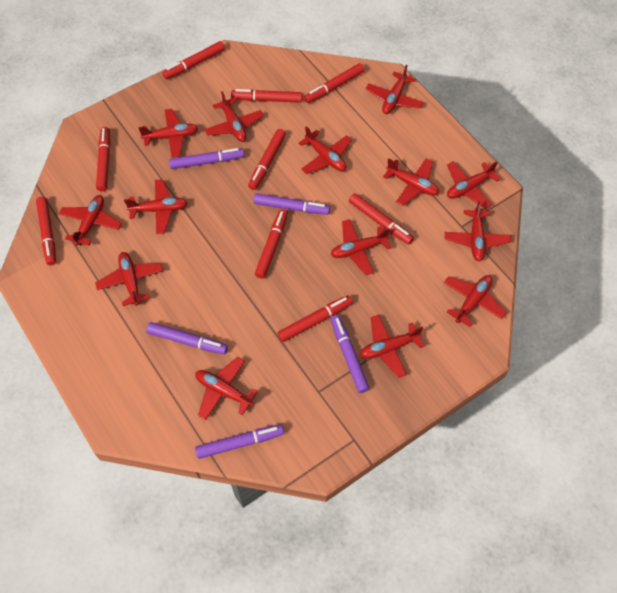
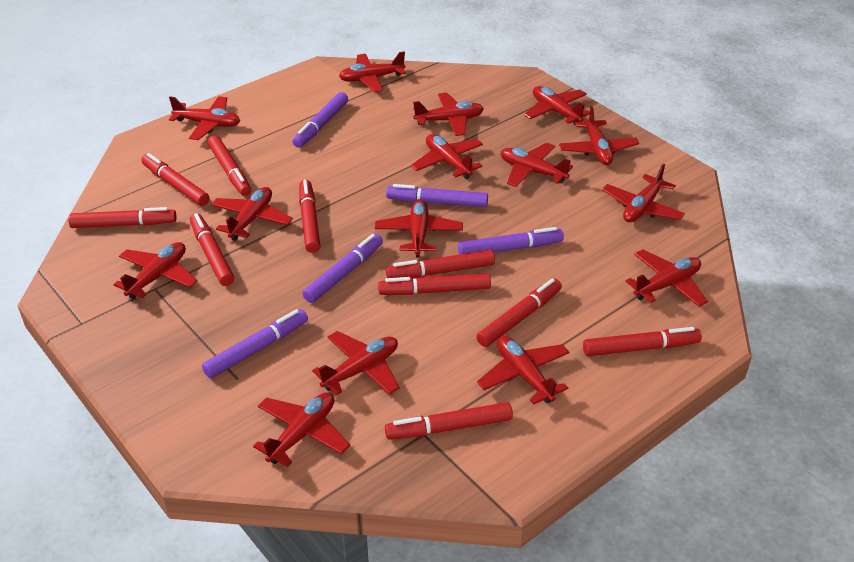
red marker: 9 -> 10
red plane: 14 -> 15

